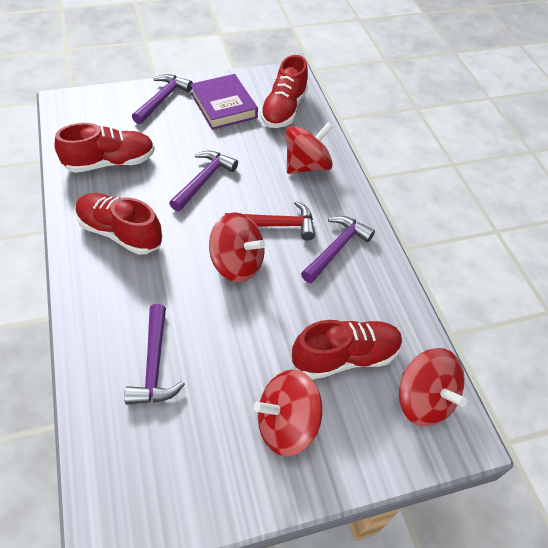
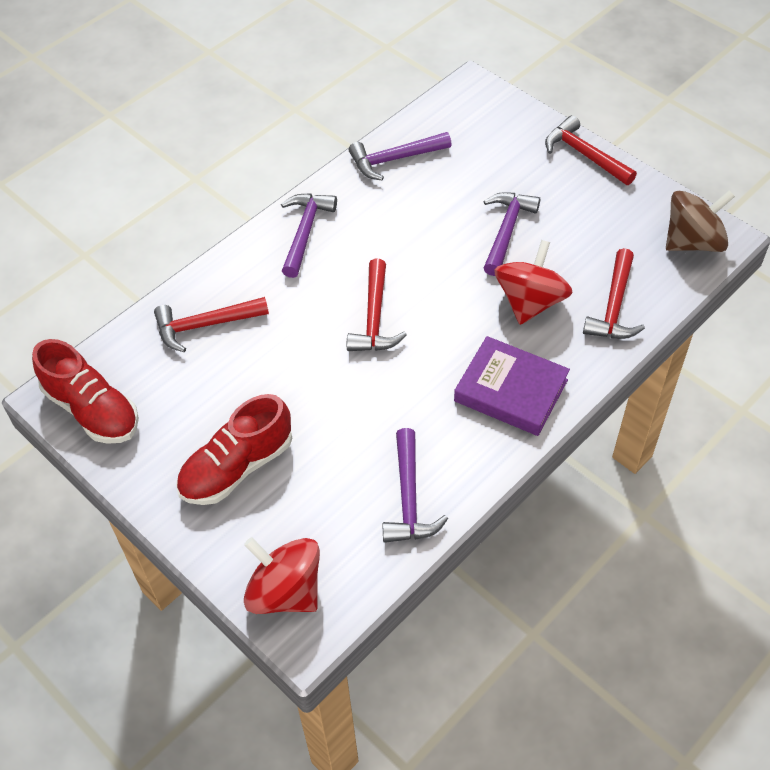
brown spinning top: 0 -> 1
red hammer: 1 -> 4
red shoe: 4 -> 2
red spinning top: 4 -> 2

